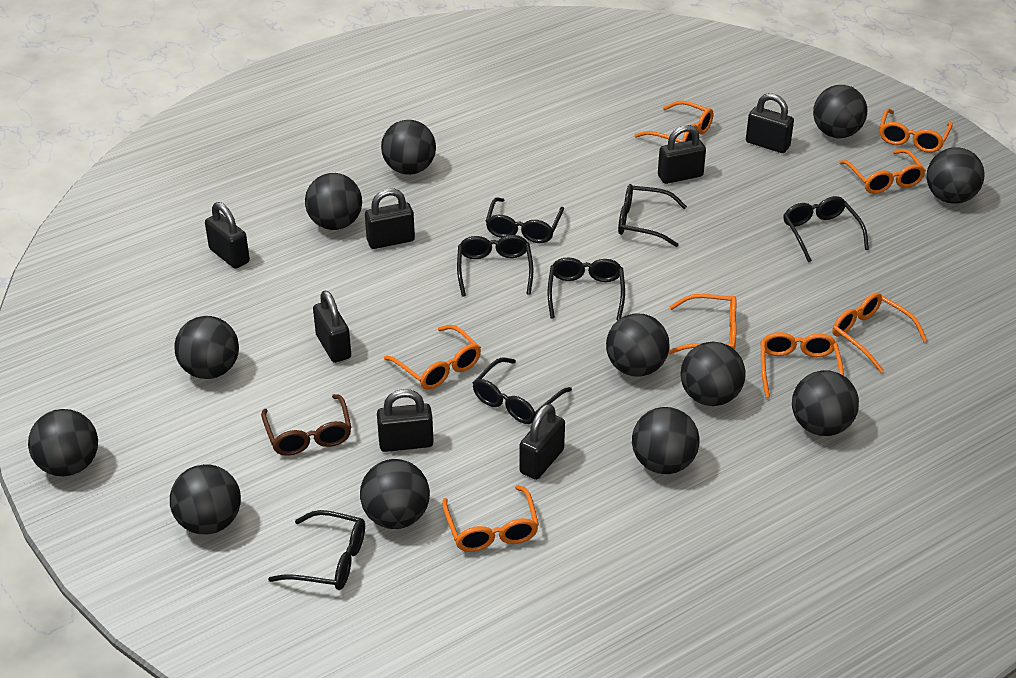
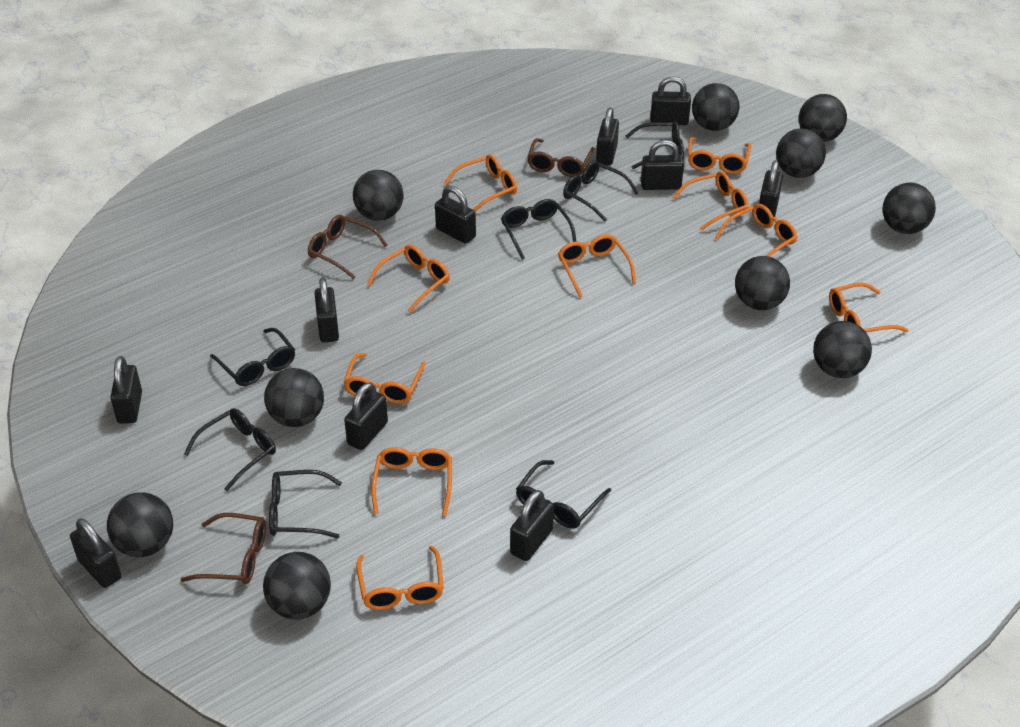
black ball: 12 -> 10
black padlock: 7 -> 10
brown glasses: 1 -> 3
orange glasses: 8 -> 10

